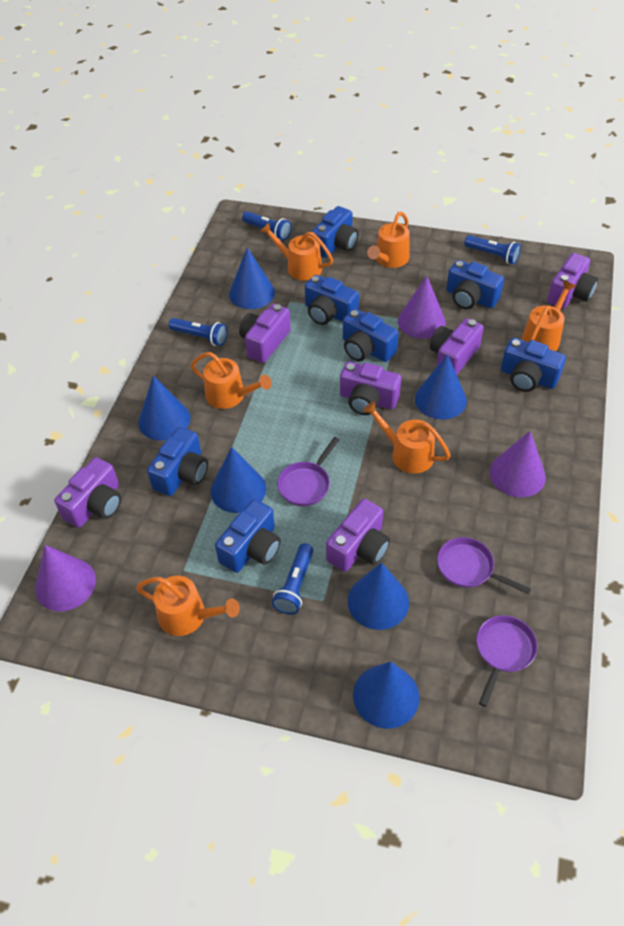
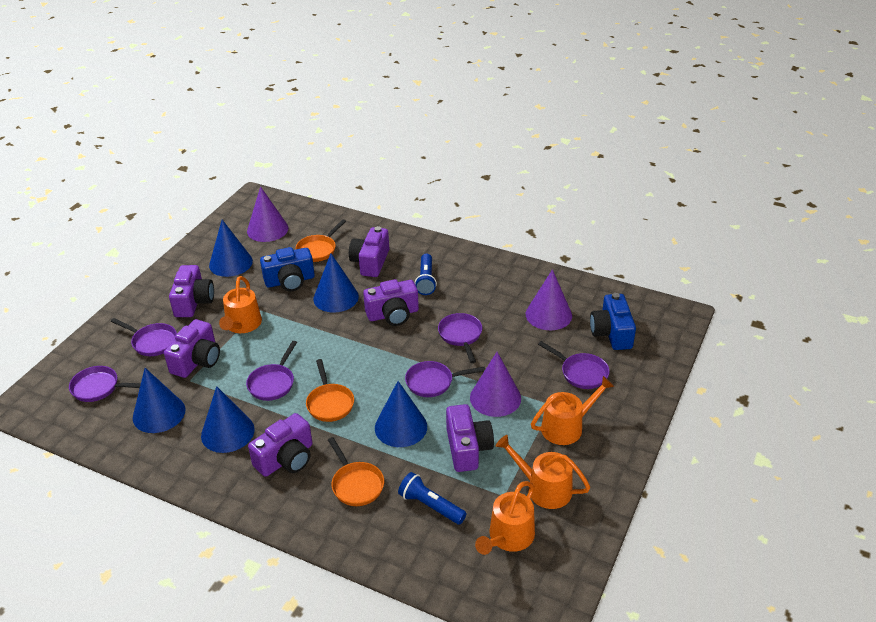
blue camera: 7 -> 2
blue cone: 6 -> 5
blue flashlight: 4 -> 2
orange pan: 0 -> 3
orange watering can: 6 -> 4
purple pan: 3 -> 6

